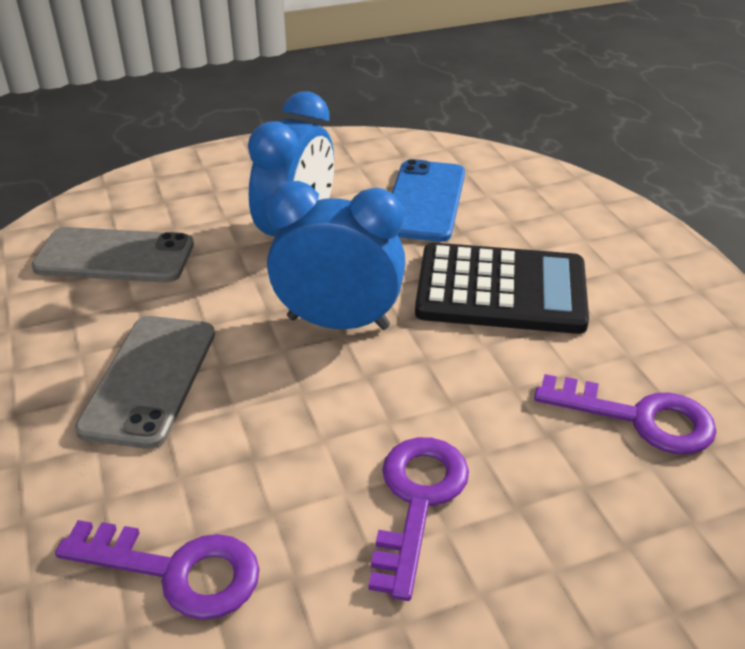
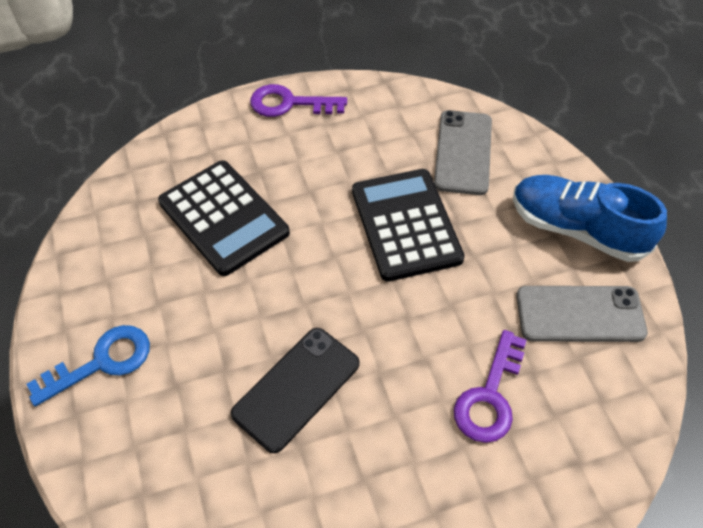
black calculator: 1 -> 2
black phone: 0 -> 1
blue clock: 2 -> 0
blue key: 0 -> 1
blue phone: 1 -> 0
blue shoe: 0 -> 1
purple key: 3 -> 2

